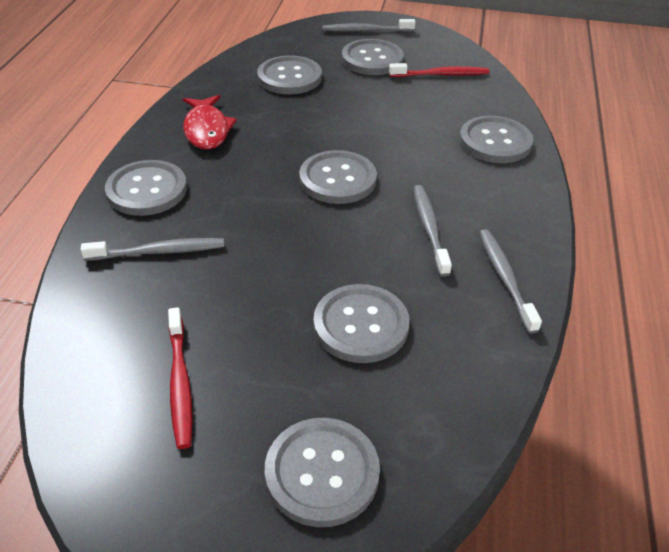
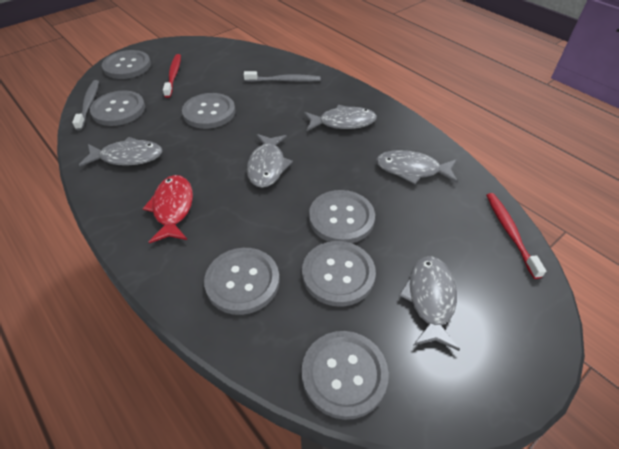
grey fish: 0 -> 5
grey toothbrush: 4 -> 2

